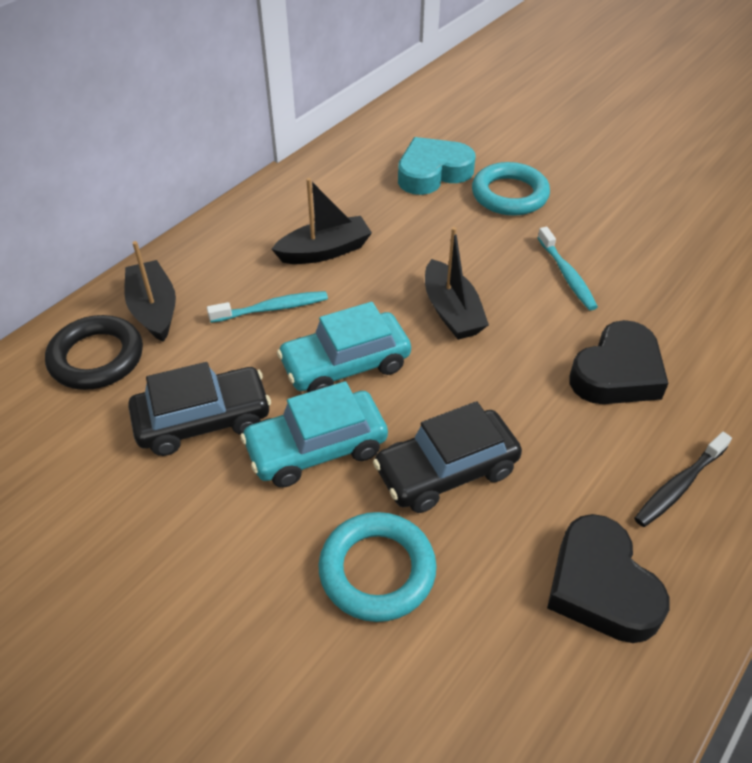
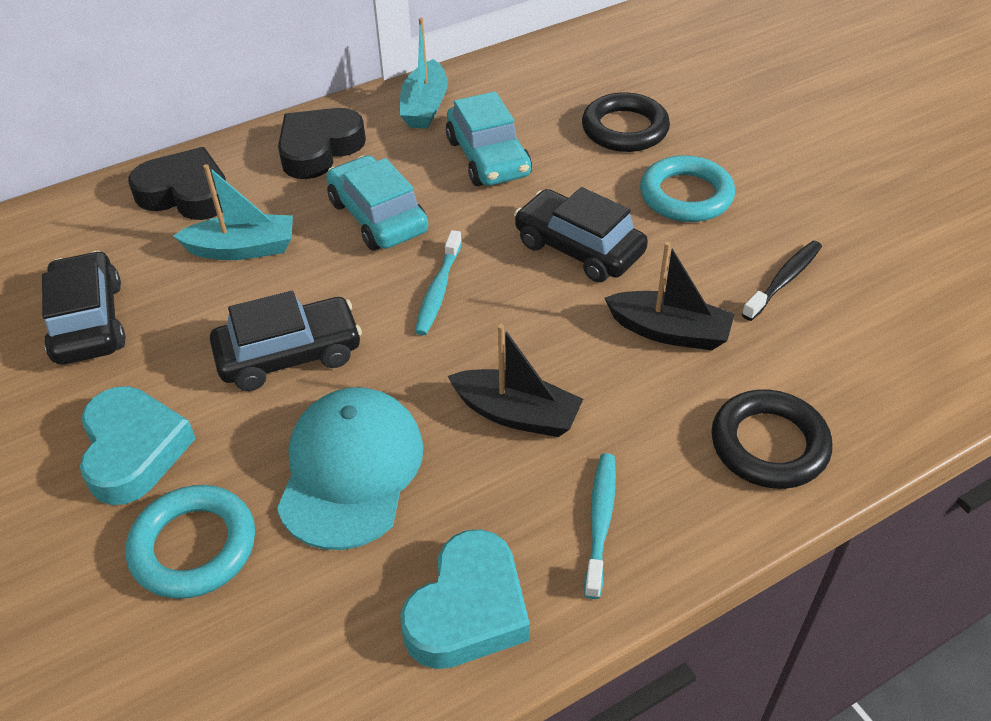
black boat: 3 -> 2
black car: 2 -> 3
black ring: 1 -> 2
turquoise boat: 0 -> 2
turquoise cap: 0 -> 1
turquoise heart: 1 -> 2

